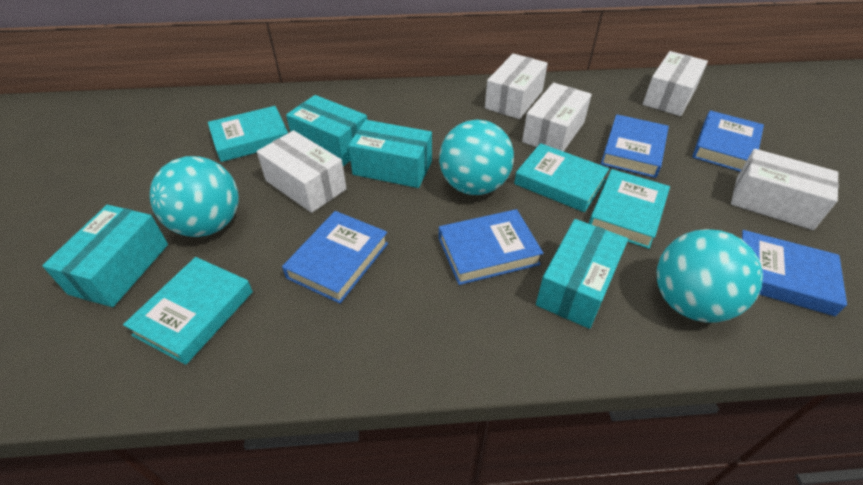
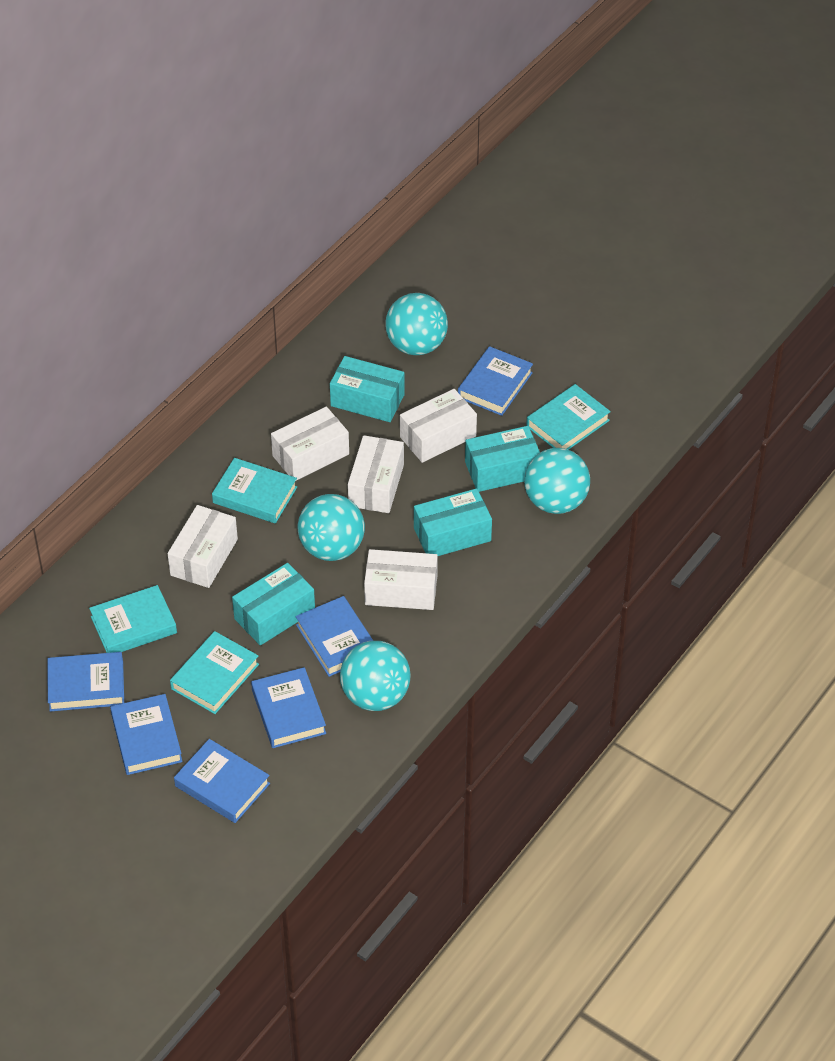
blue book: 5 -> 6
turquoise ball: 3 -> 4

